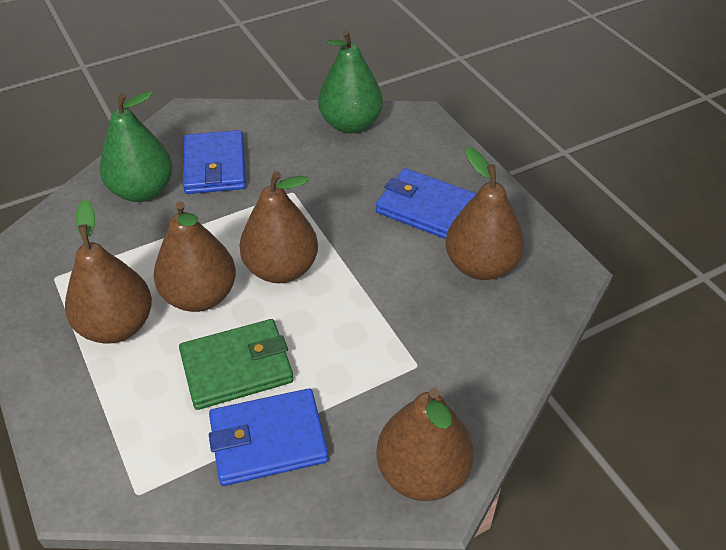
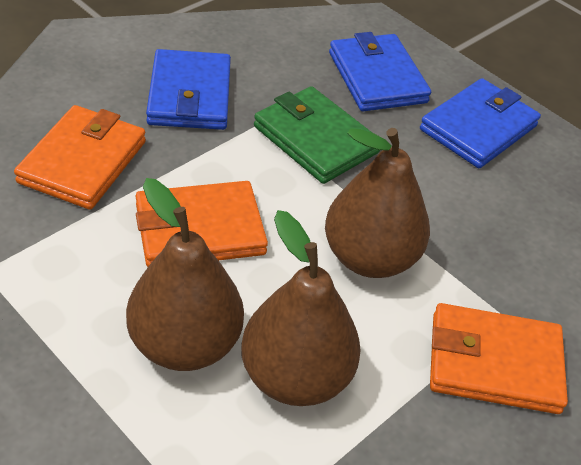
brown pear: 5 -> 3
green pear: 2 -> 0
orange wallet: 0 -> 3

